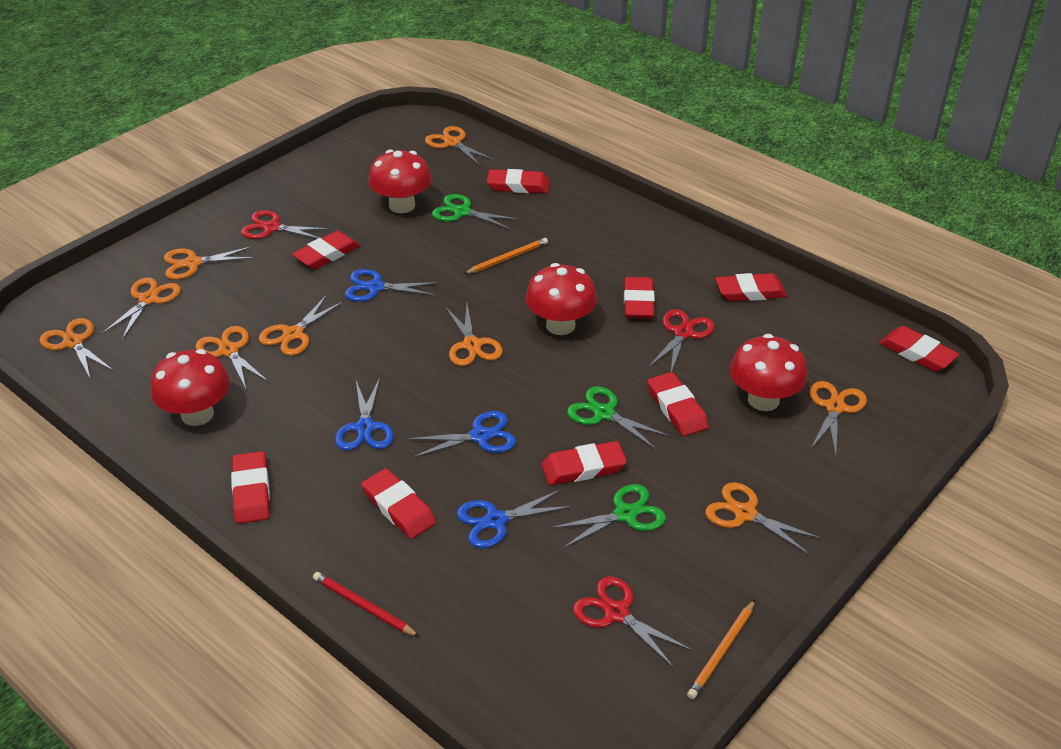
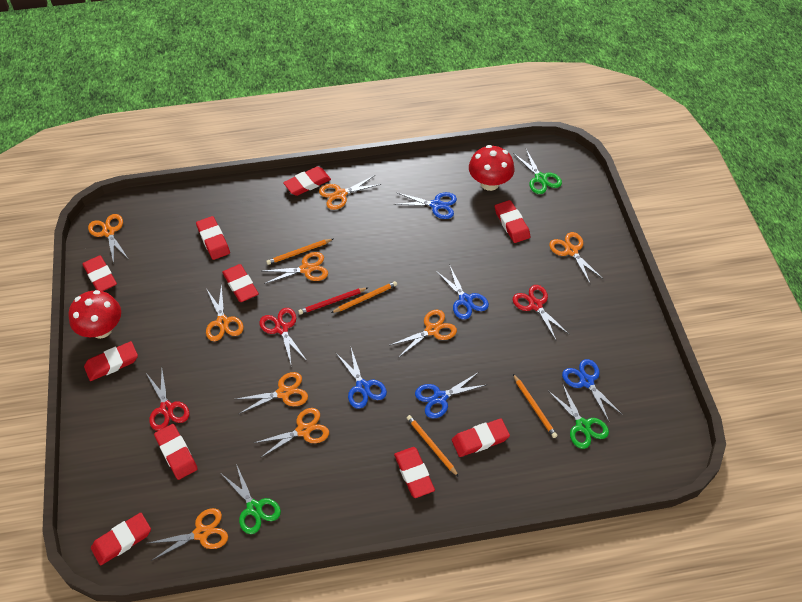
blue scissors: 4 -> 5
orange pencil: 2 -> 4
red eraser: 9 -> 10
red mushroom: 4 -> 2

